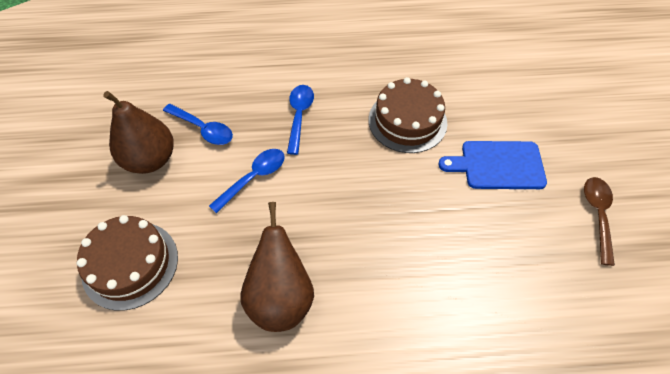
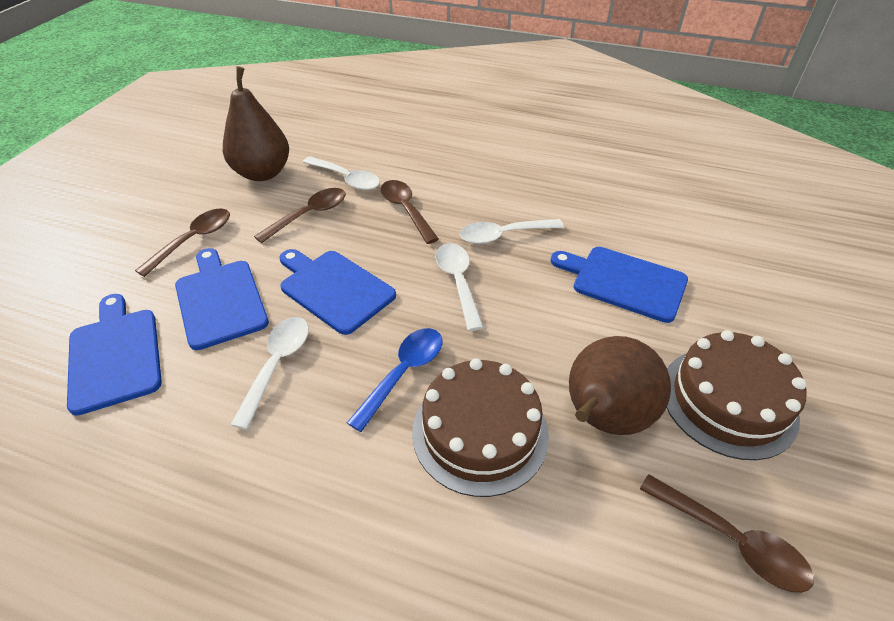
blue cutting board: 1 -> 4
blue spoon: 3 -> 1
brown spoon: 1 -> 4
white spoon: 0 -> 4

